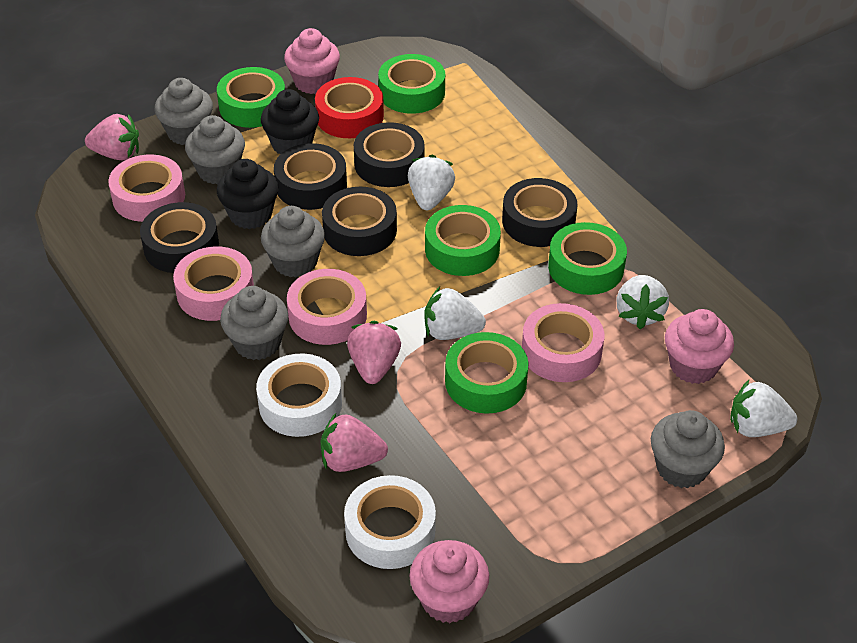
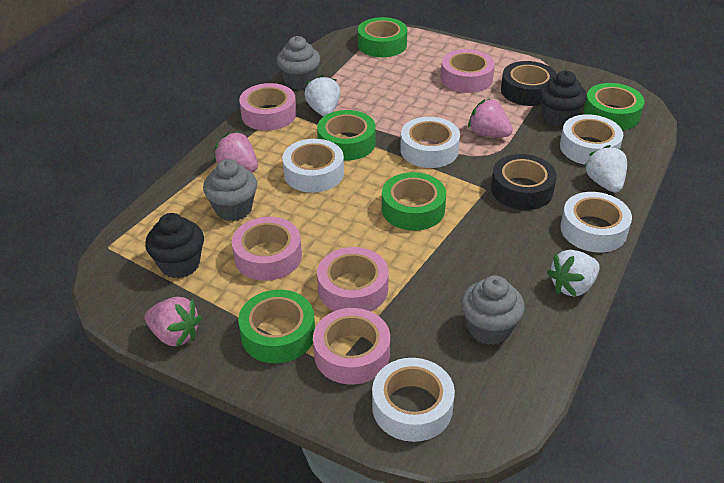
black tape: 5 -> 2
grey cupcake: 5 -> 3
pink cupcake: 3 -> 0
pink tape: 4 -> 5
red tape: 1 -> 0
white strawberry: 4 -> 3
white tape: 2 -> 5

